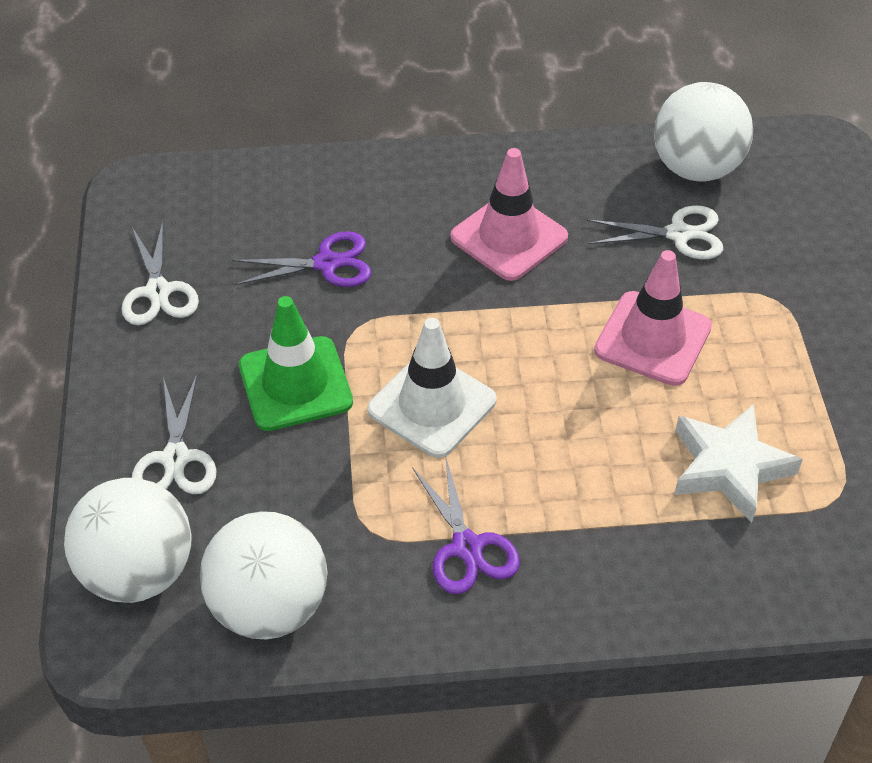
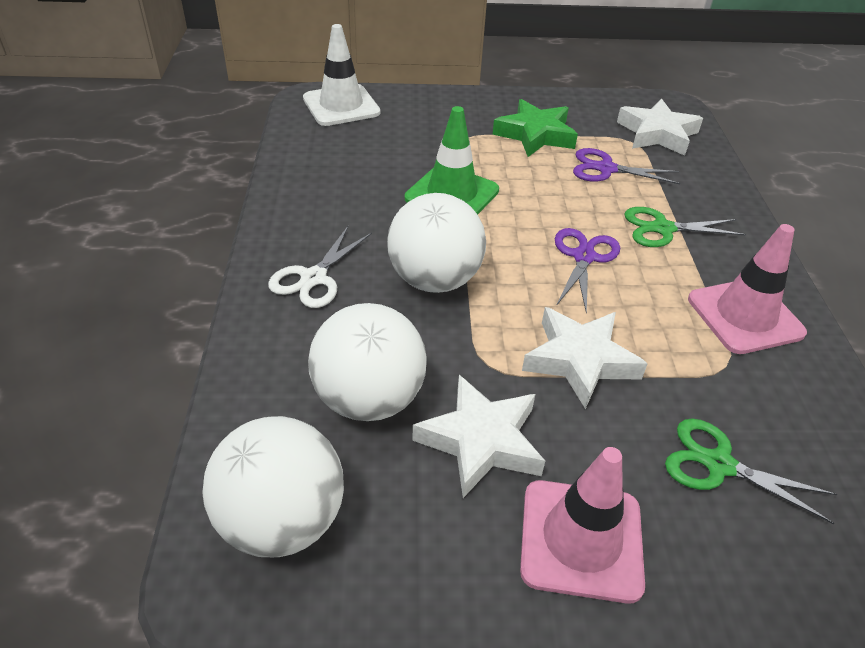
green scissors: 0 -> 2
green star: 0 -> 1
white scissors: 3 -> 1
white star: 1 -> 3

